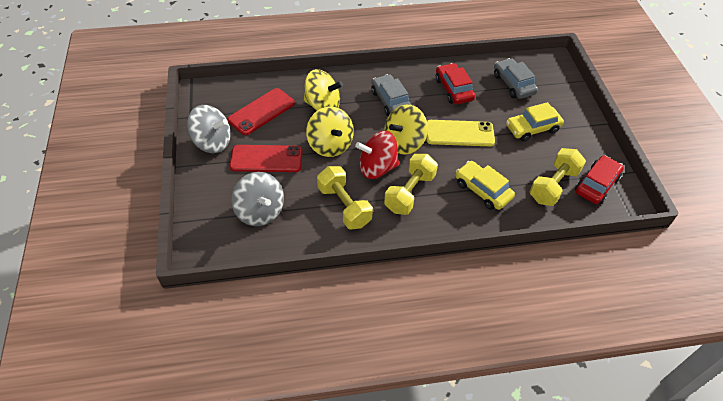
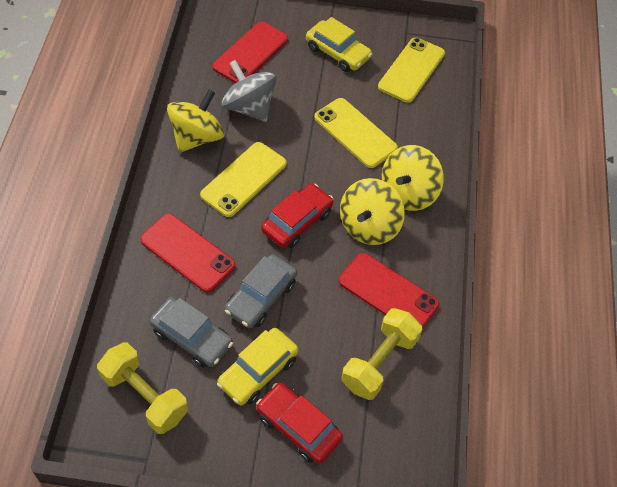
grey spinning top: 2 -> 1
red phone: 2 -> 3
red spinning top: 1 -> 0
yellow dumbbell: 3 -> 2
yellow phone: 1 -> 3

